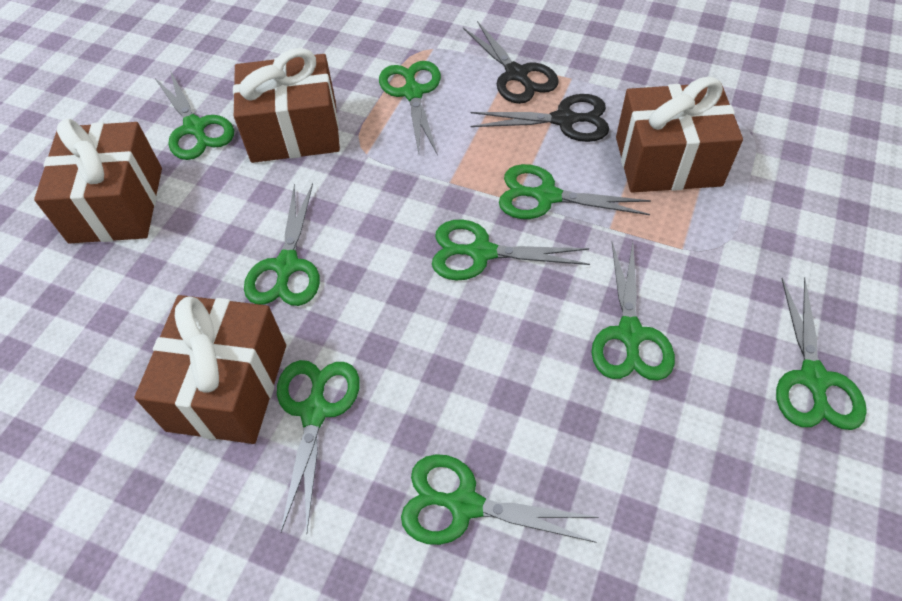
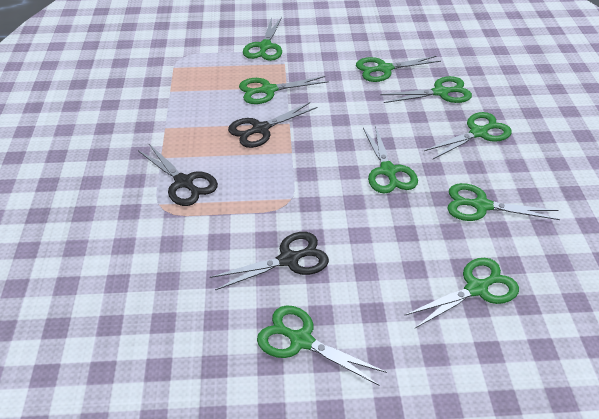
black scissors: 2 -> 3
brown gift: 4 -> 0

